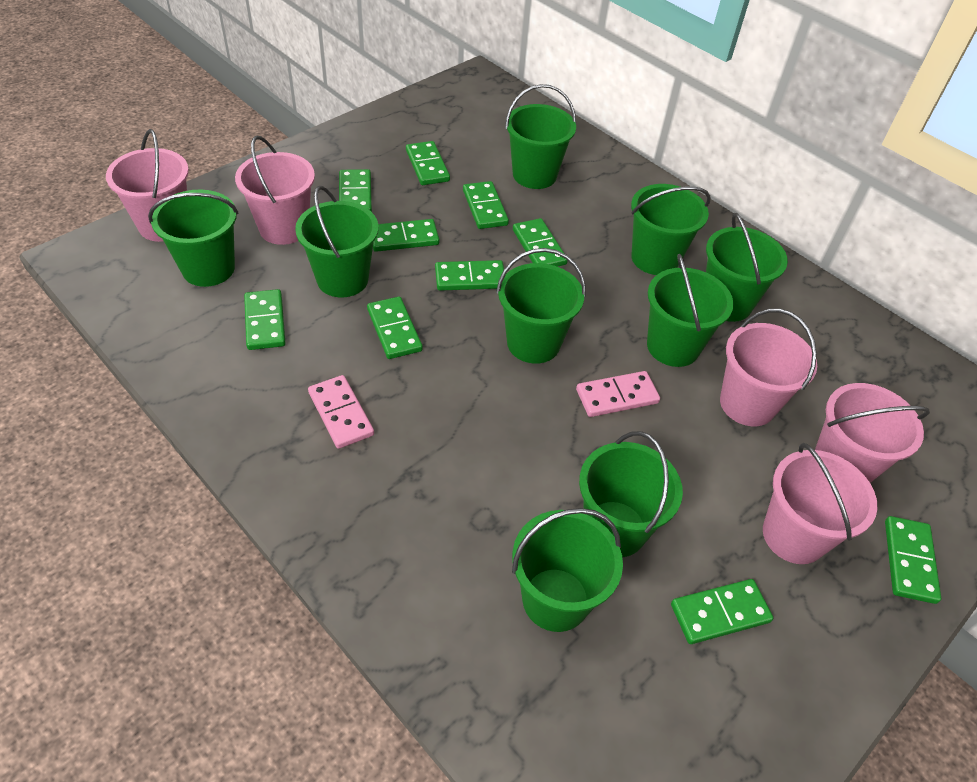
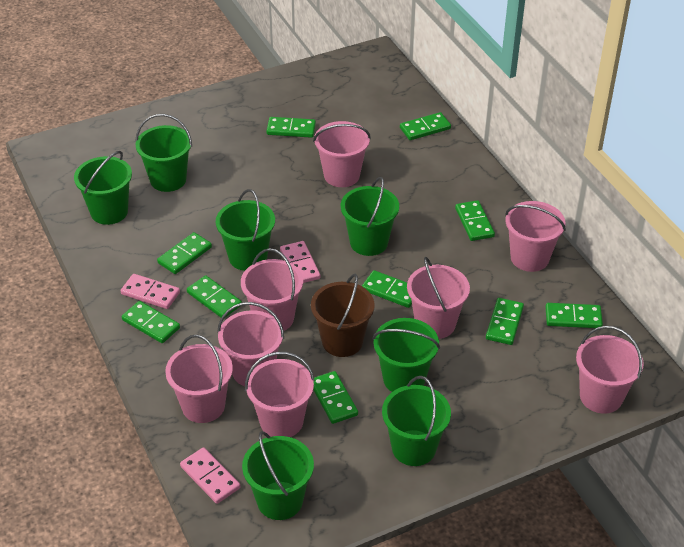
brown bucket: 0 -> 1
green bucket: 9 -> 7
pink bucket: 5 -> 8
pink domino: 2 -> 3

